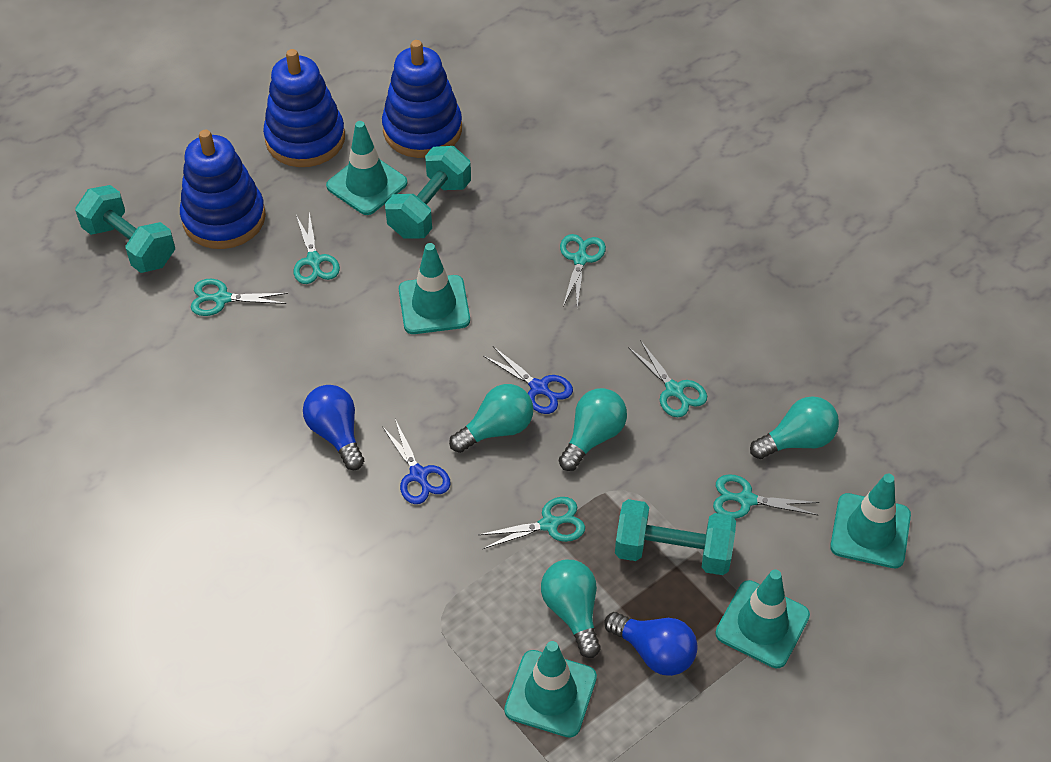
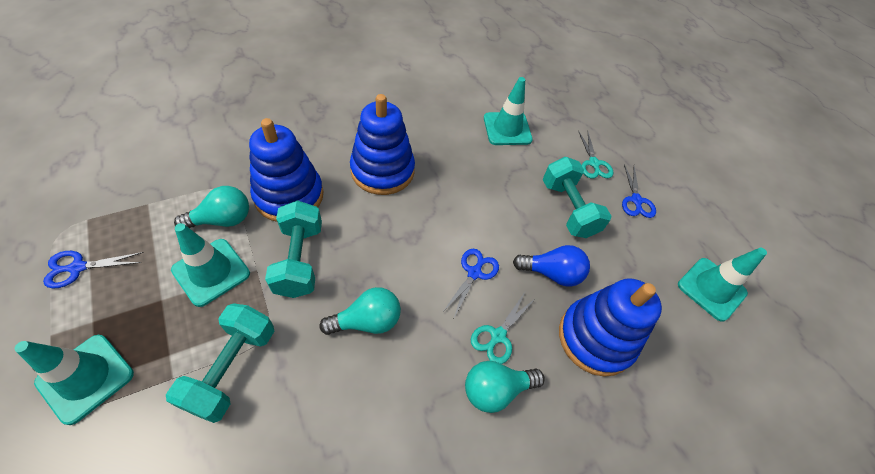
blue light bulb: 2 -> 1
blue scissors: 2 -> 3
turquoise light bulb: 4 -> 3
turquoise scissors: 6 -> 2
turquoise traffic cone: 5 -> 4

